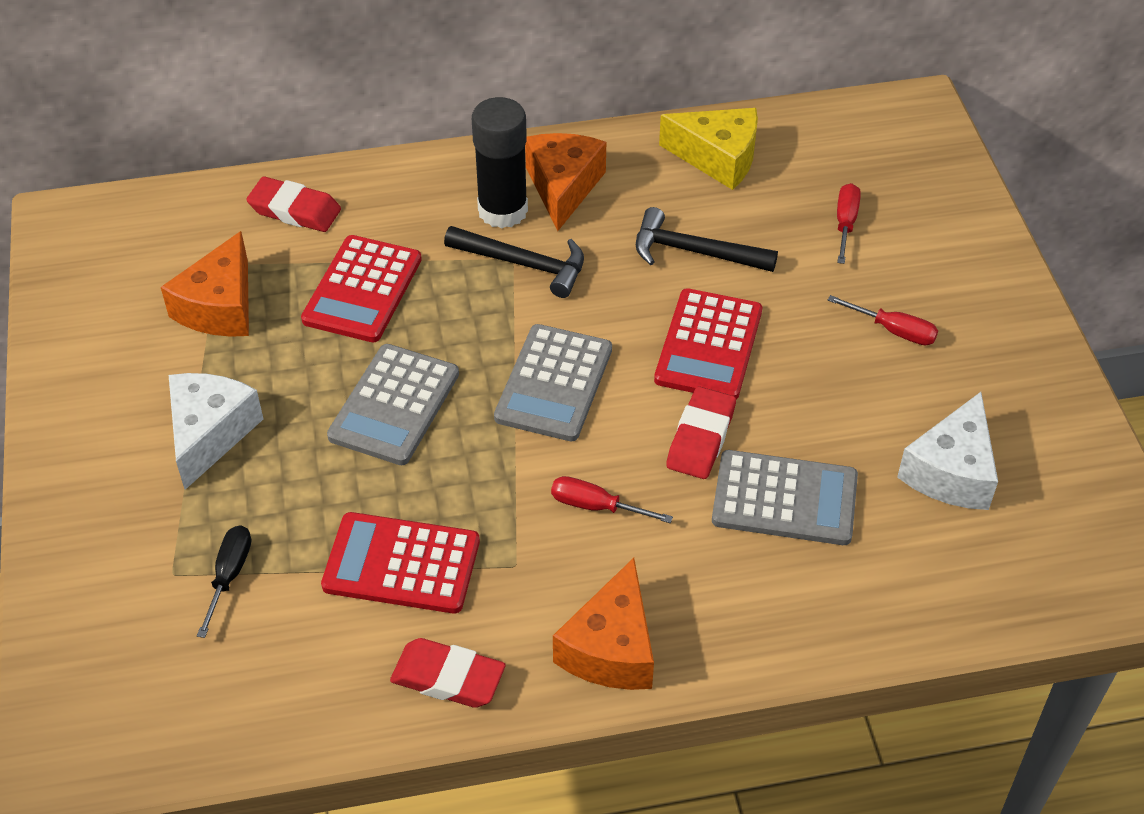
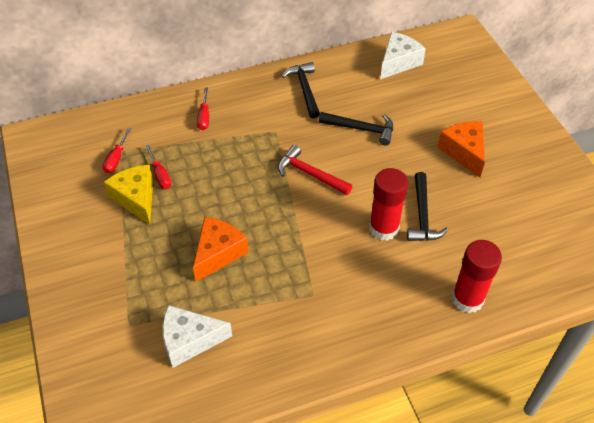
black glue stick: 1 -> 0
black hammer: 2 -> 3
black screwdriver: 1 -> 0
grey calculator: 3 -> 0
orange cheese: 3 -> 2
red calculator: 3 -> 0
red eraser: 3 -> 0
red glue stick: 0 -> 2
red hammer: 0 -> 1

